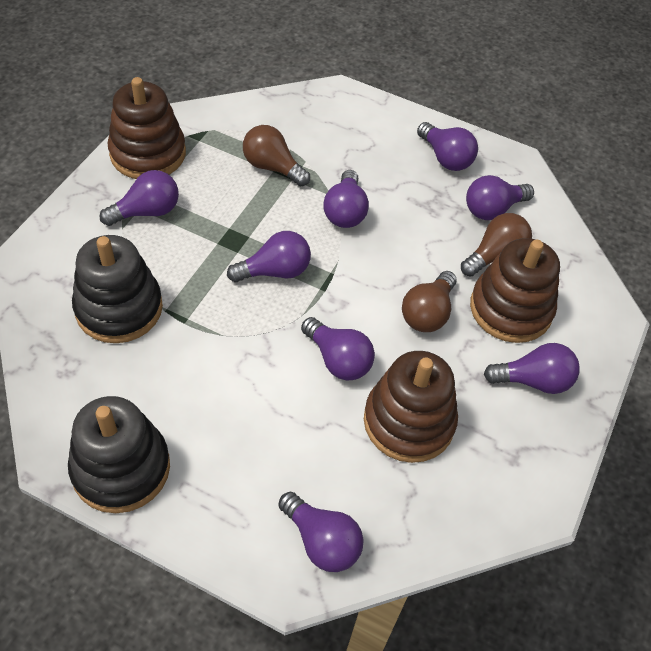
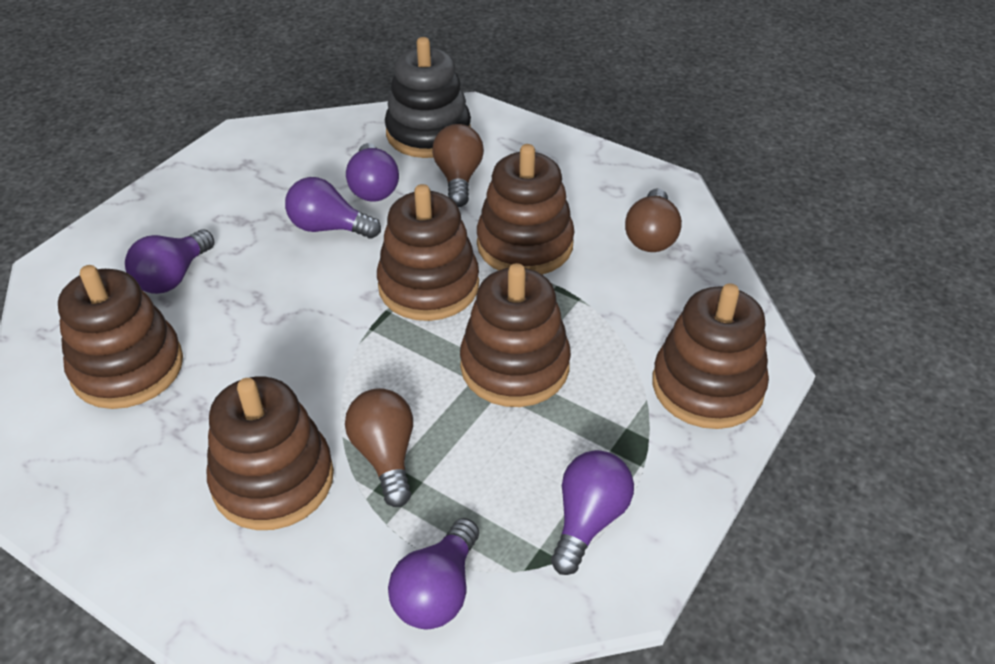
black stacking toy: 2 -> 1
brown stacking toy: 3 -> 6
purple light bulb: 8 -> 5

